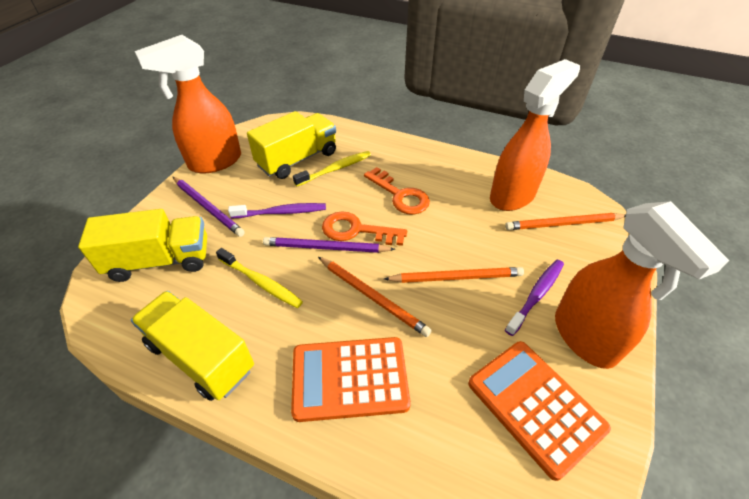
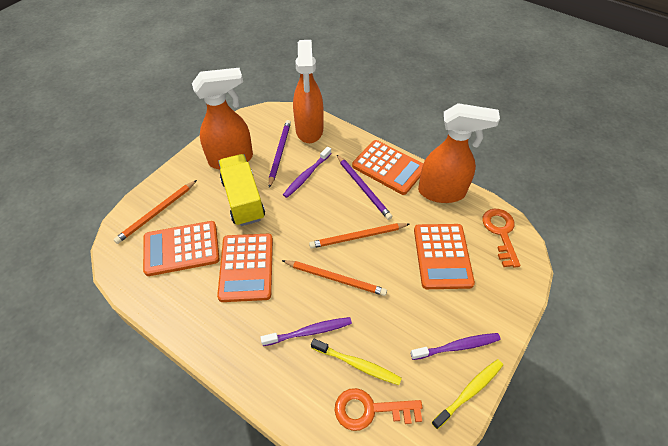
orange calculator: 2 -> 4
purple toothbrush: 2 -> 3
yellow truck: 3 -> 1

